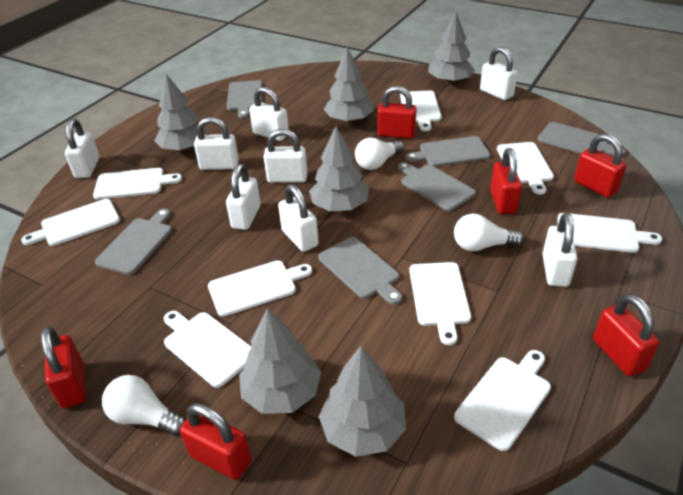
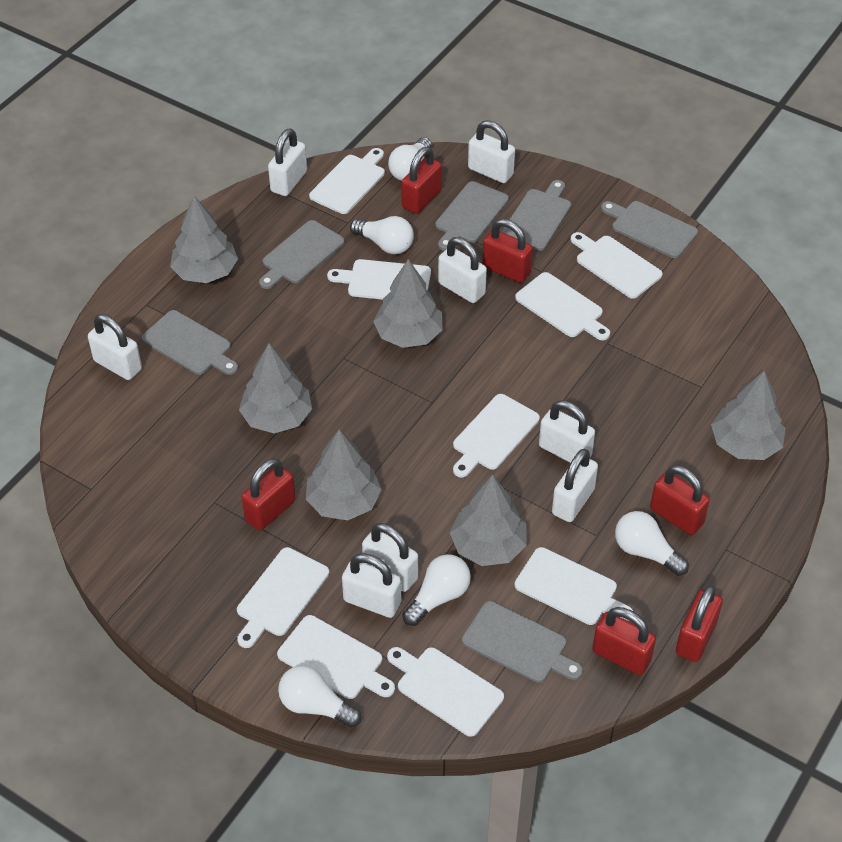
white light bulb: 3 -> 5

